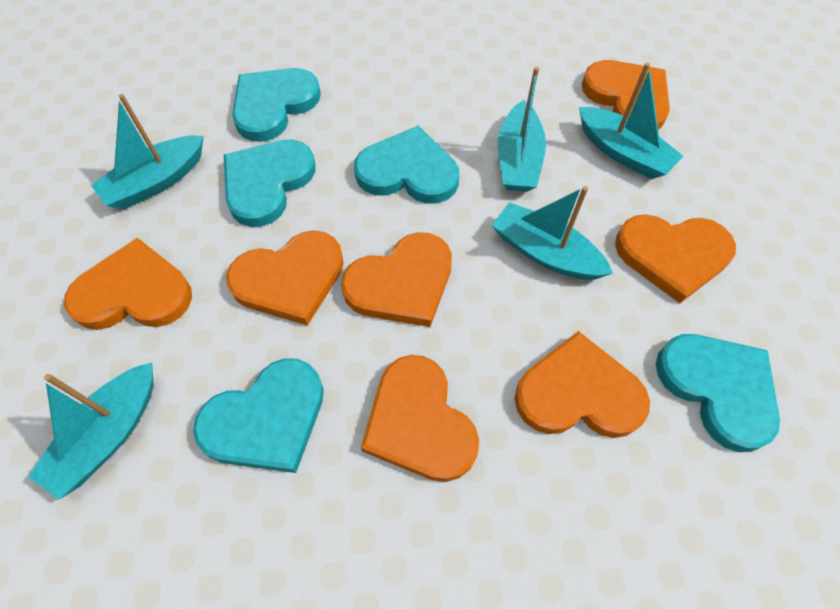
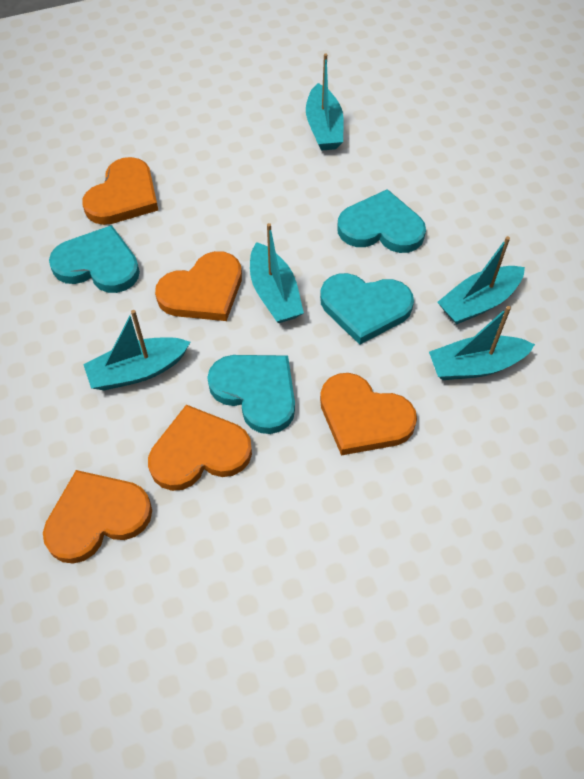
orange heart: 7 -> 5
turquoise heart: 5 -> 4

